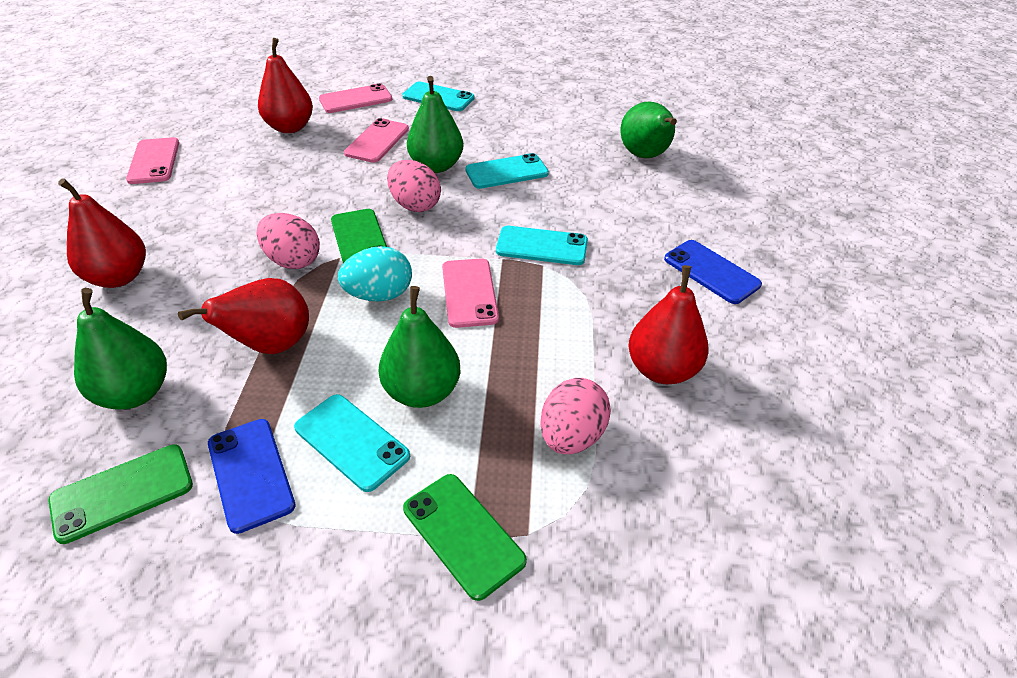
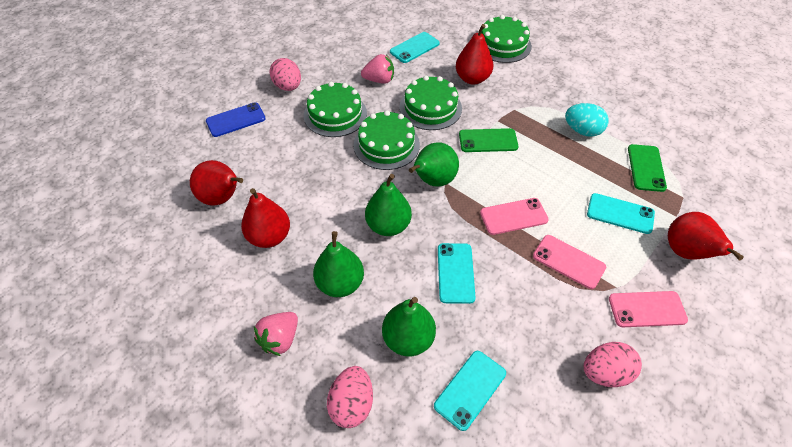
blue phone: 2 -> 1
green cake: 0 -> 4
green phone: 3 -> 2
pink phone: 4 -> 3
pink strawberry: 0 -> 2

